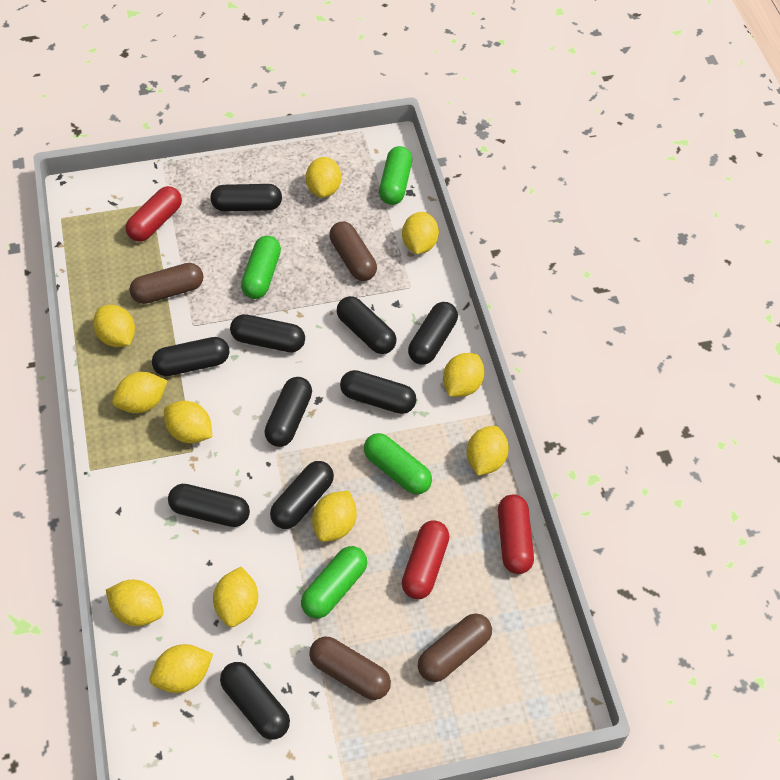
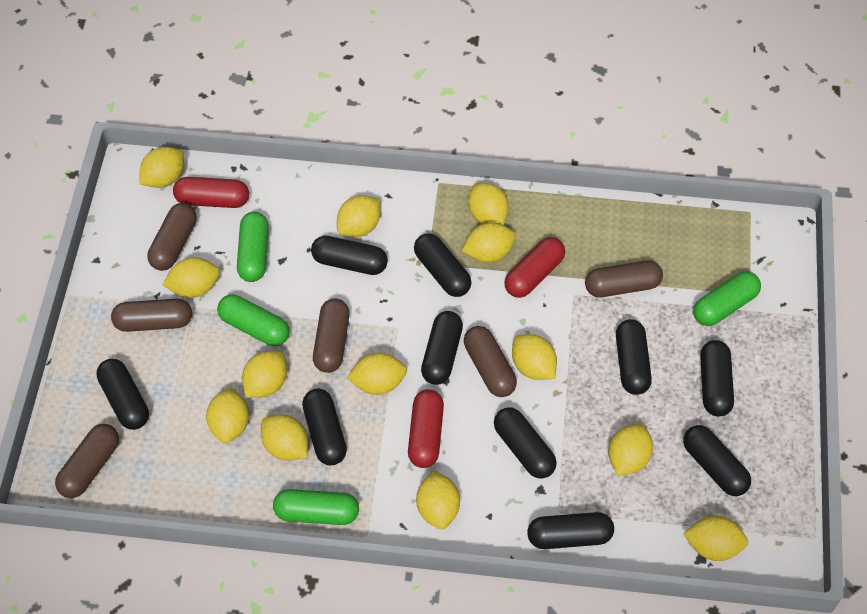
brown capsule: 4 -> 6
yellow lemon: 11 -> 13

